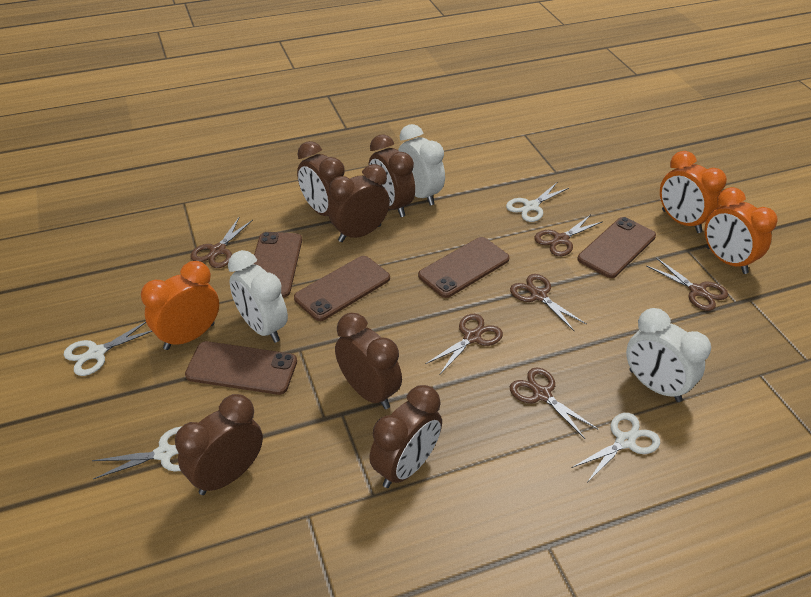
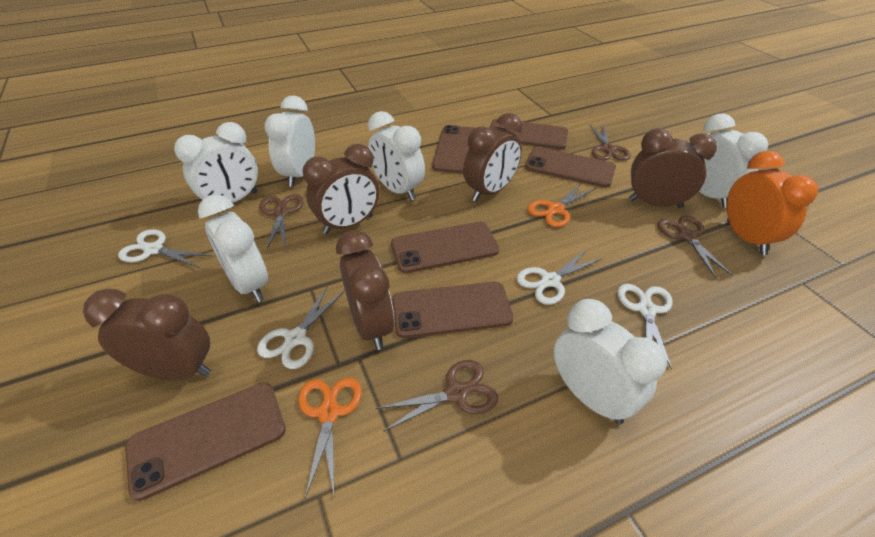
brown clock: 6 -> 5
brown phone: 5 -> 6
brown scissors: 6 -> 4
orange clock: 3 -> 1
orange scissors: 0 -> 2
white clock: 3 -> 6

